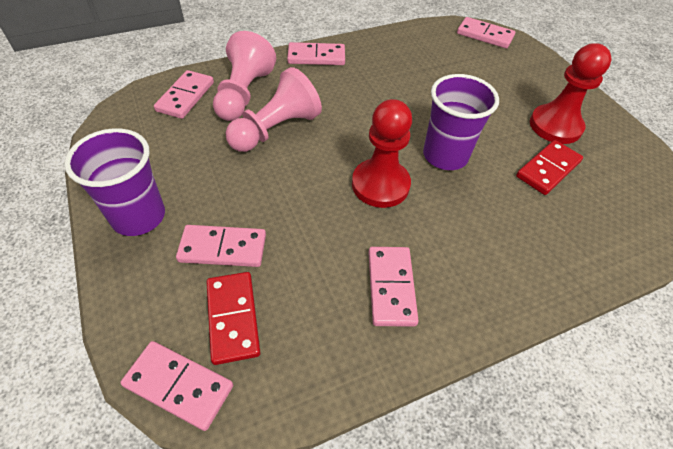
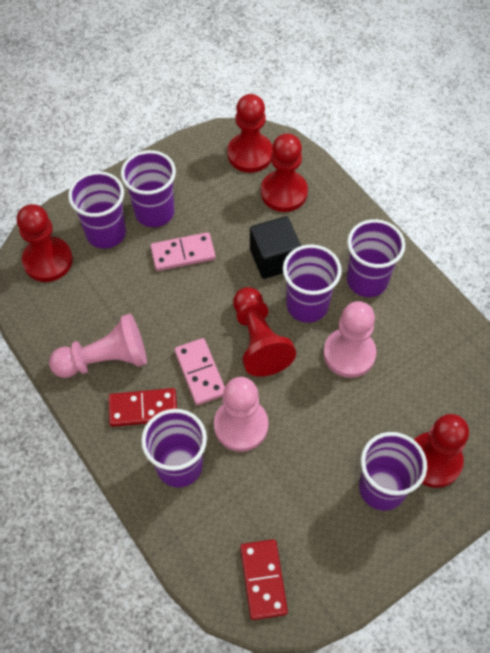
black cube: 0 -> 1
pink domino: 6 -> 2
pink pawn: 2 -> 3
purple cup: 2 -> 6
red pawn: 2 -> 5

